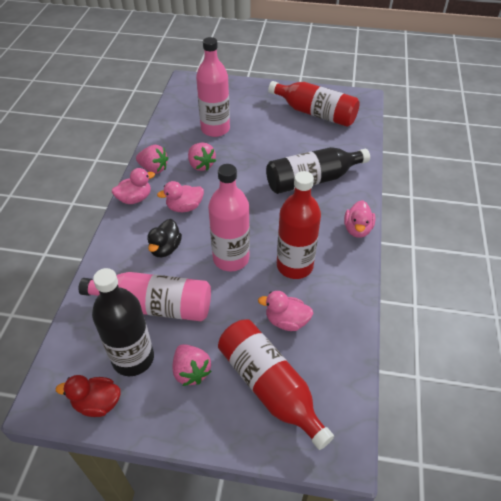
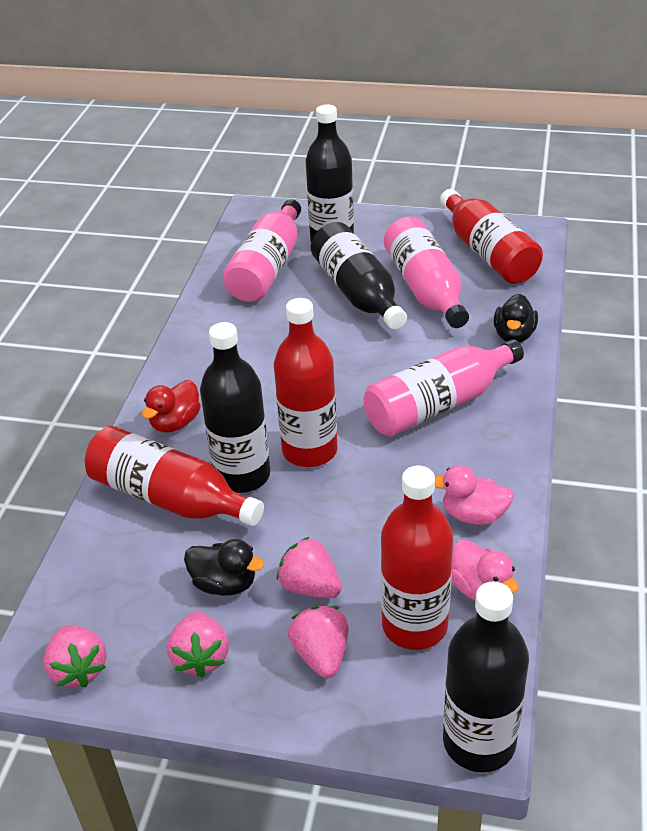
black bottle: 2 -> 4
black duck: 1 -> 2
pink duck: 4 -> 2
pink strawberry: 3 -> 4
red bottle: 3 -> 4

